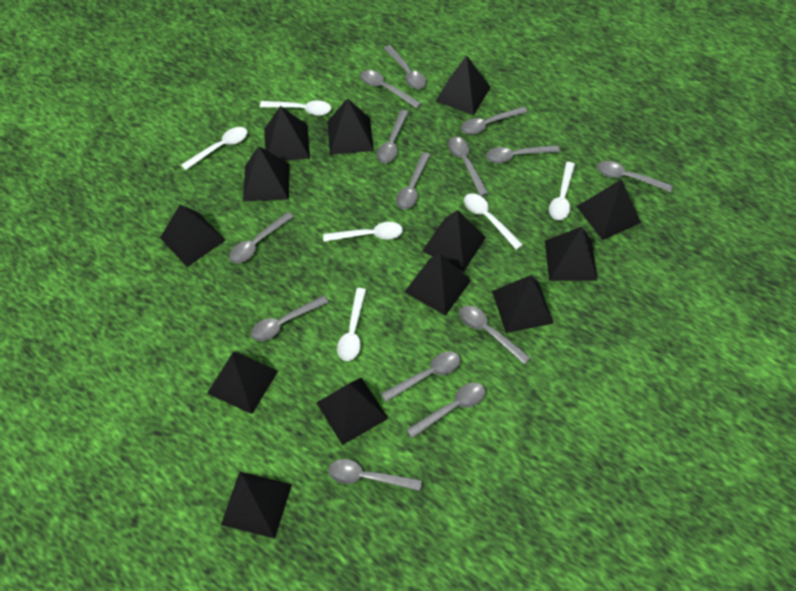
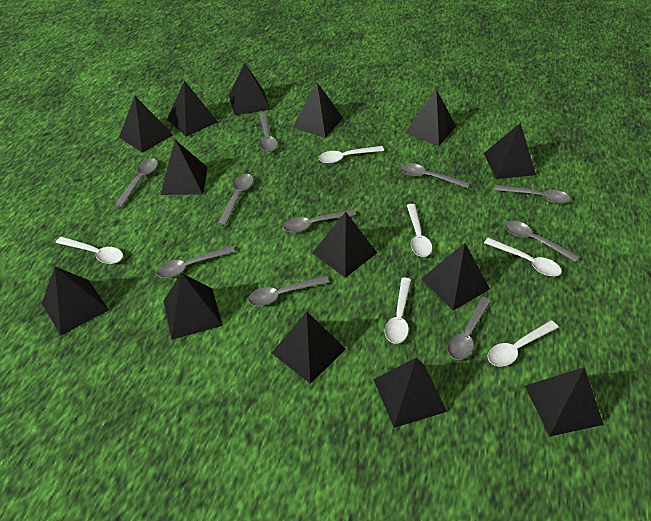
black pyramid: 13 -> 14
grey spoon: 14 -> 10

